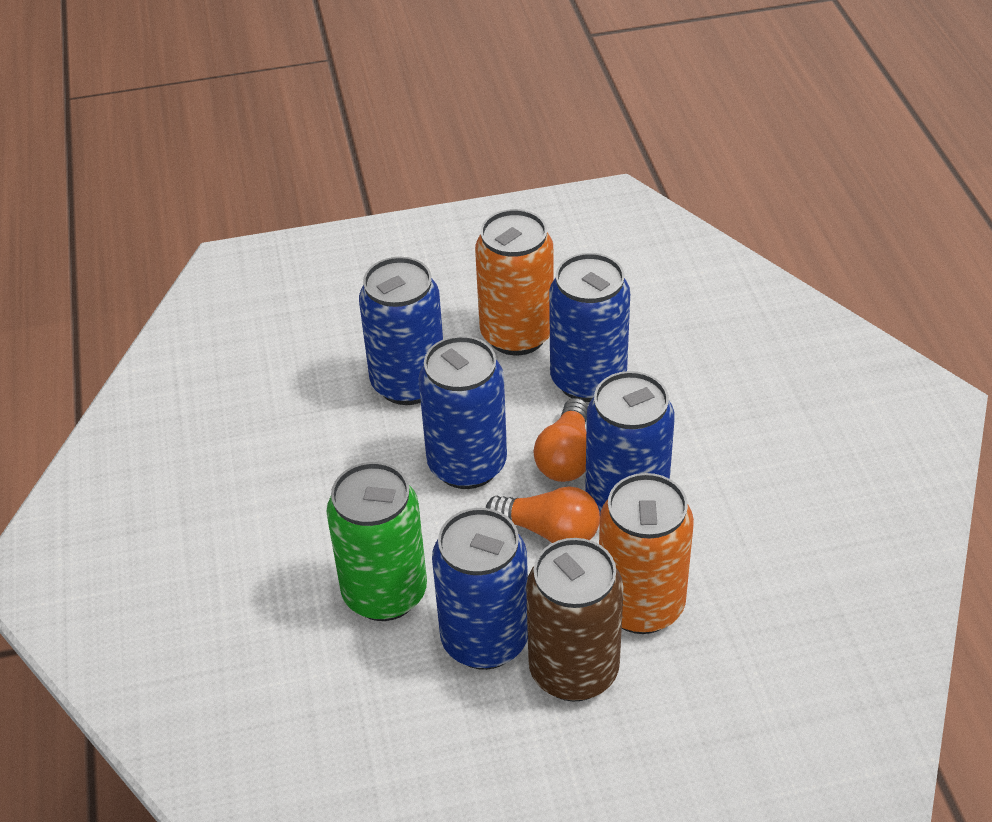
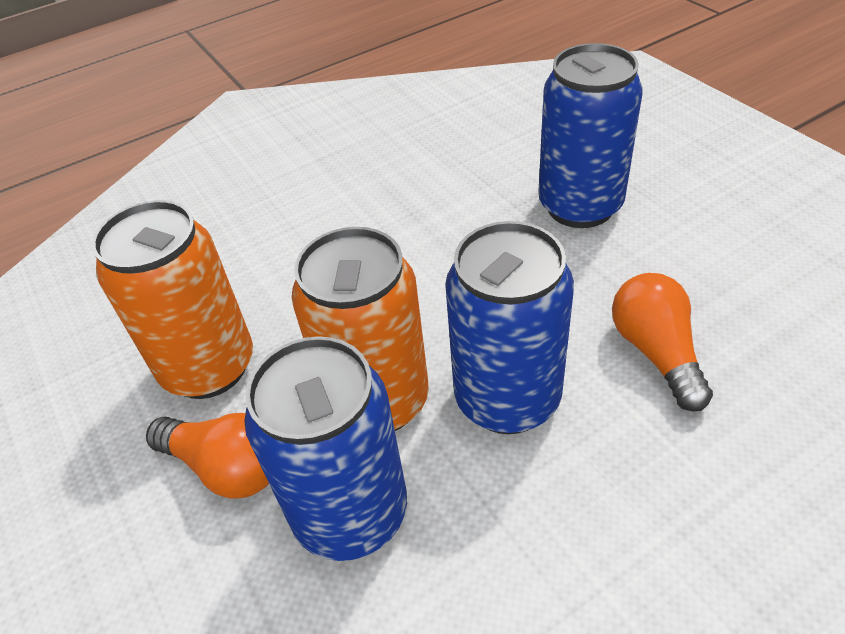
blue can: 5 -> 3
brown can: 1 -> 0
green can: 1 -> 0

